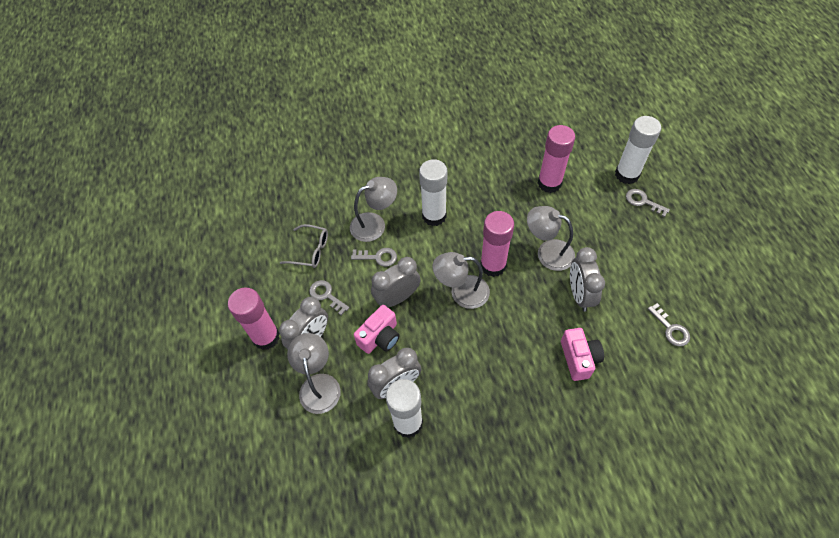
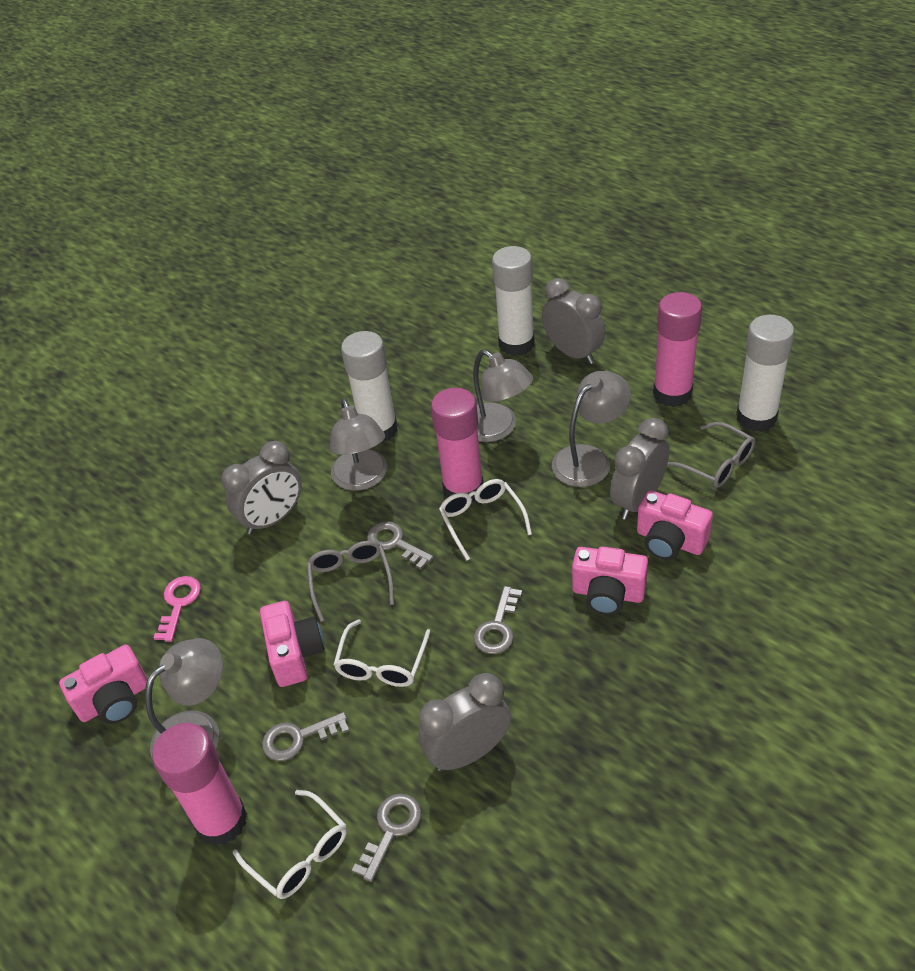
grey glasses: 1 -> 2
pink camera: 2 -> 4
pink key: 0 -> 1
white glasses: 0 -> 3

